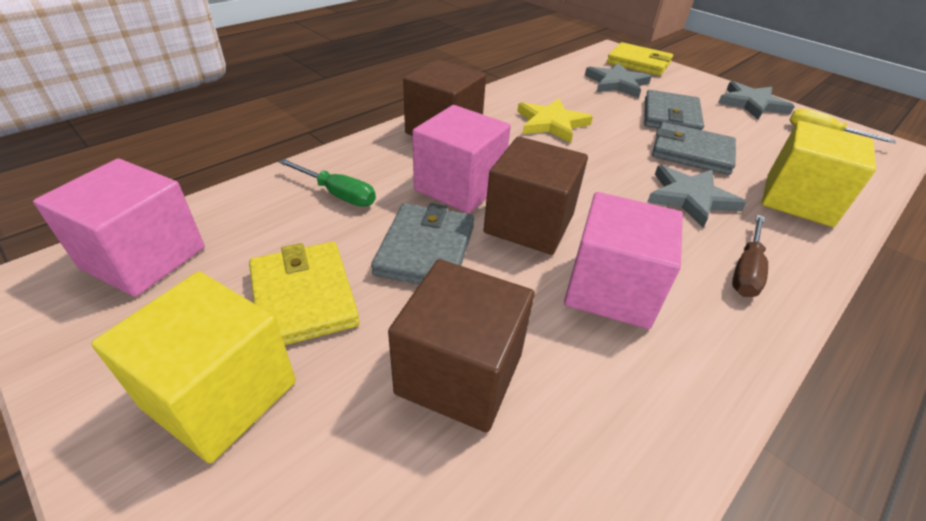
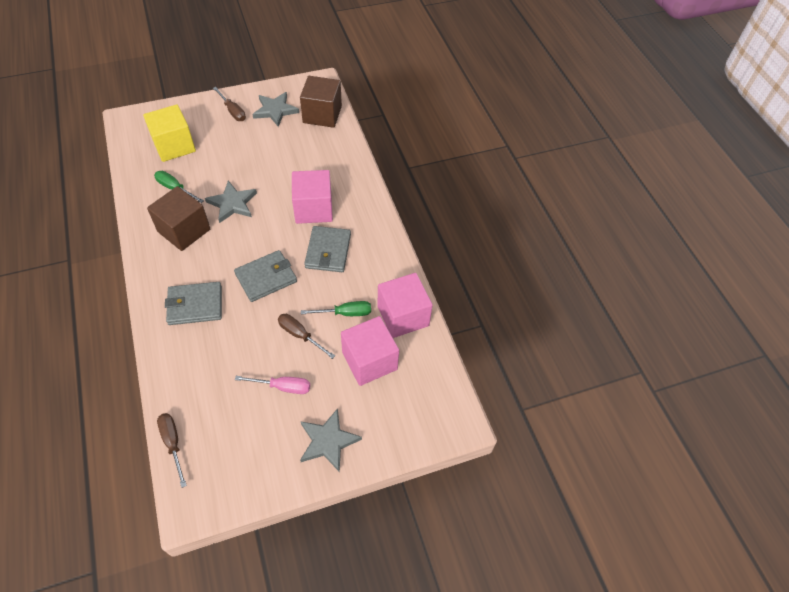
brown cube: 3 -> 2
brown screwdriver: 1 -> 3
green screwdriver: 1 -> 2
pink screwdriver: 0 -> 1
yellow cube: 2 -> 1
yellow screwdriver: 1 -> 0
yellow star: 1 -> 0
yellow wallet: 2 -> 0

